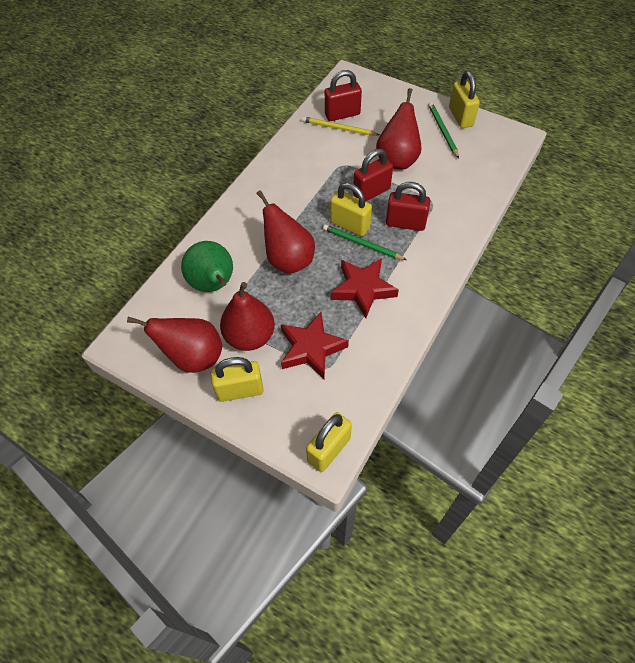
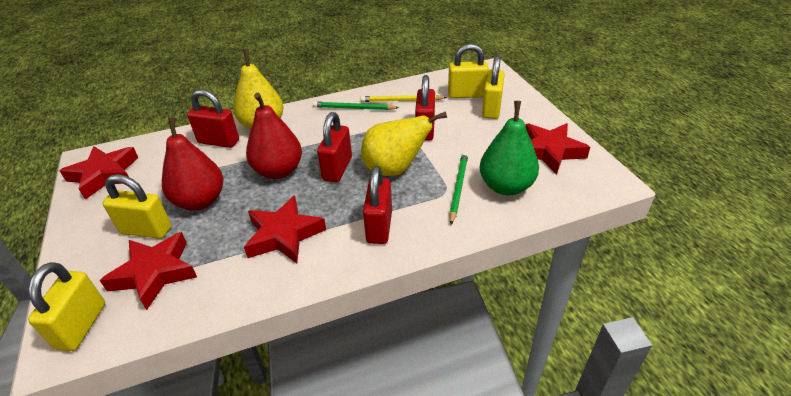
red padlock: 3 -> 4
red pear: 4 -> 2
red star: 2 -> 4
yellow pear: 0 -> 2

